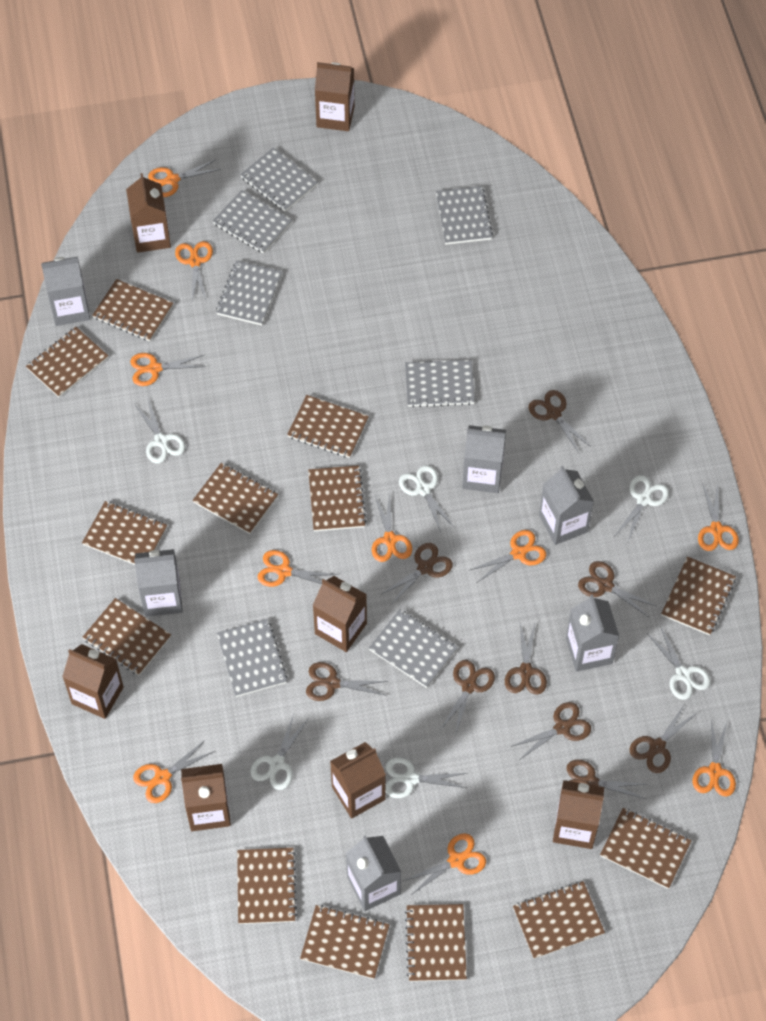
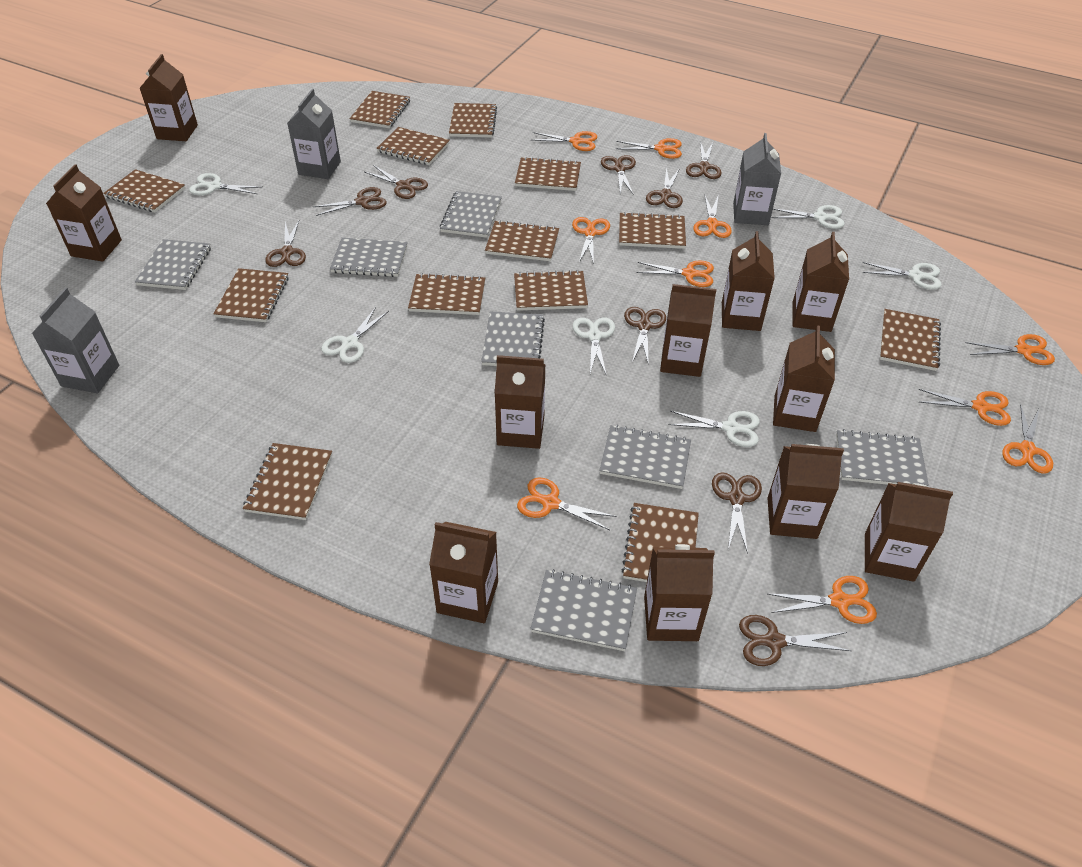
brown carton: 7 -> 11
grey carton: 6 -> 3

